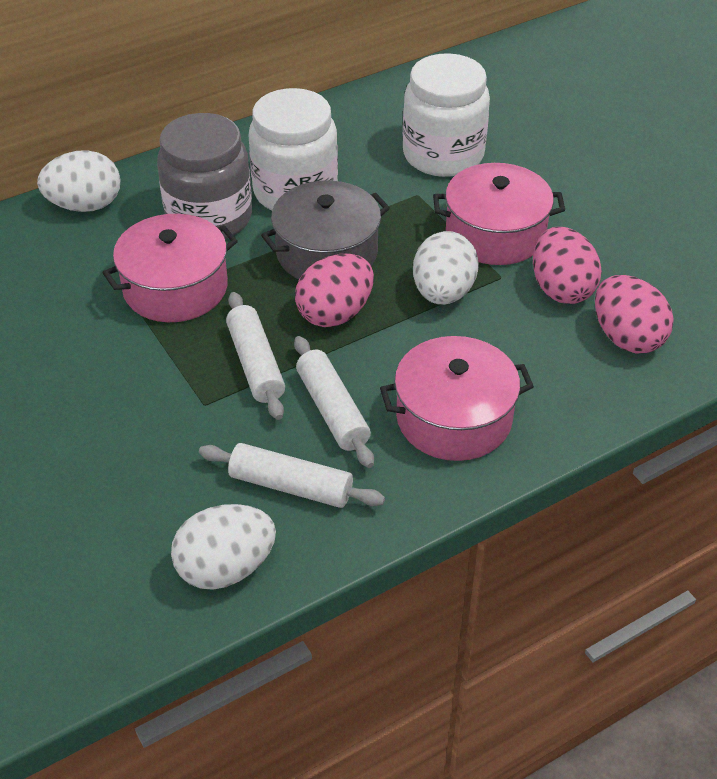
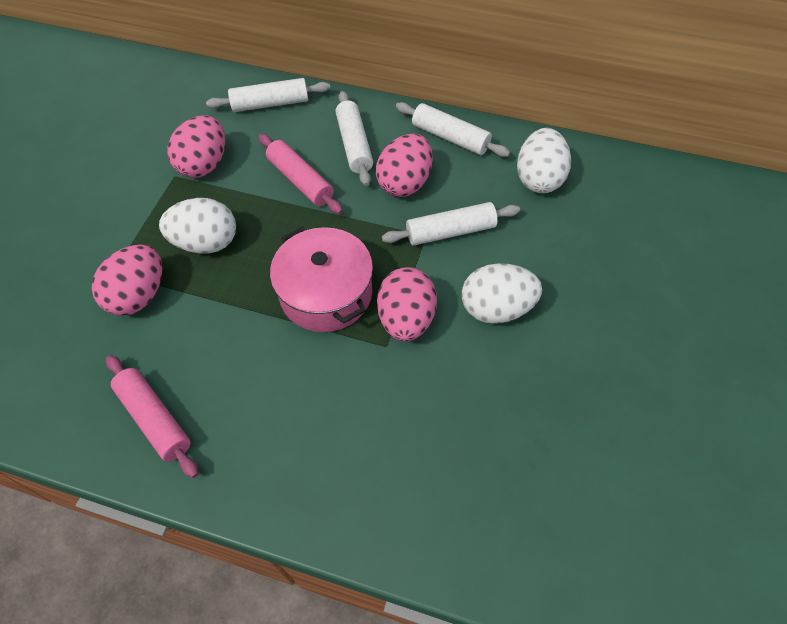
grey jar: 1 -> 0
grey pot: 1 -> 0
pink egg: 3 -> 4
pink pot: 3 -> 1
pink rolling pin: 0 -> 2
white jar: 2 -> 0
white rolling pin: 3 -> 4

